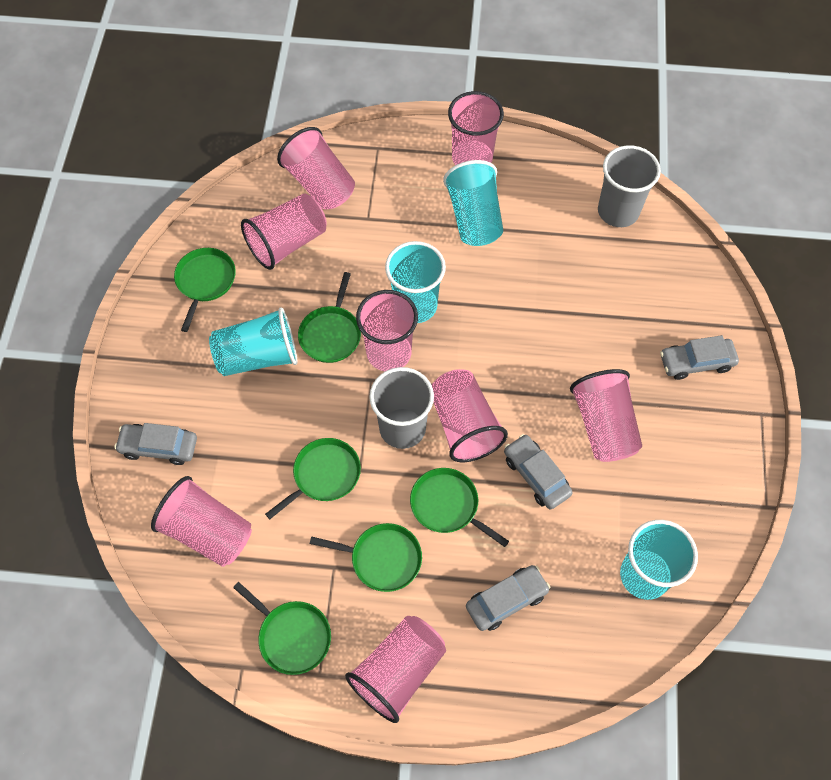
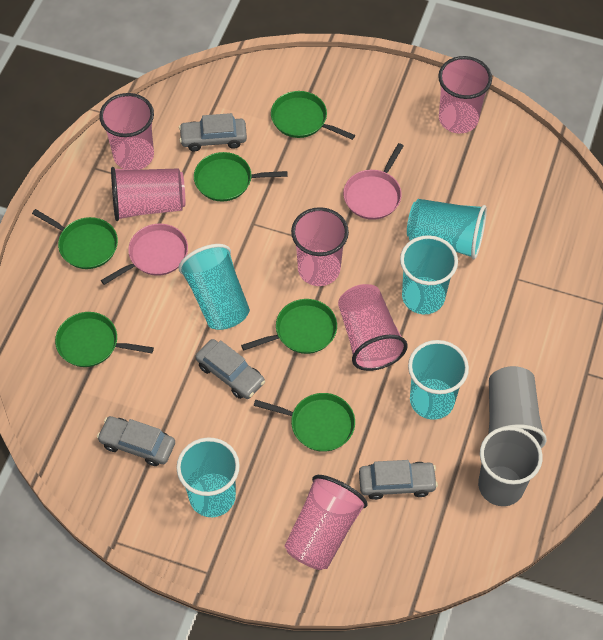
pink cup: 8 -> 6
pink pan: 0 -> 2
turquoise cup: 4 -> 5

